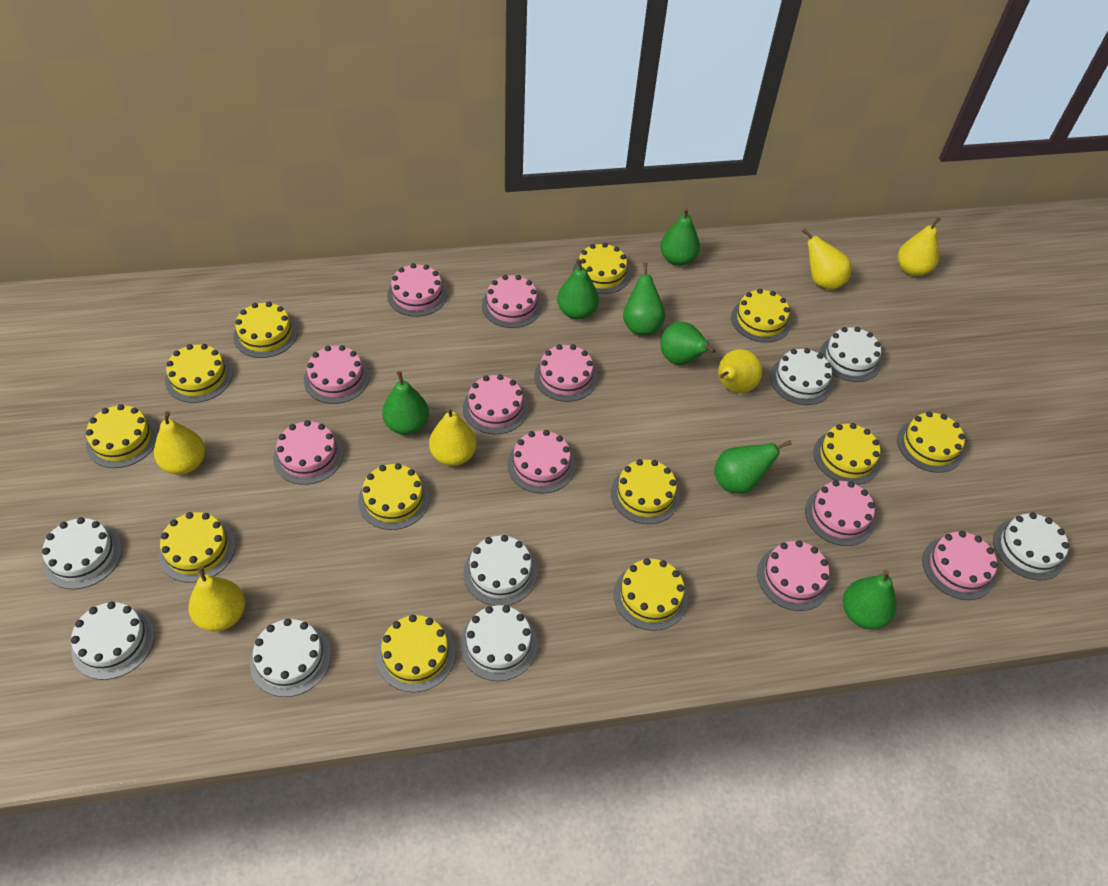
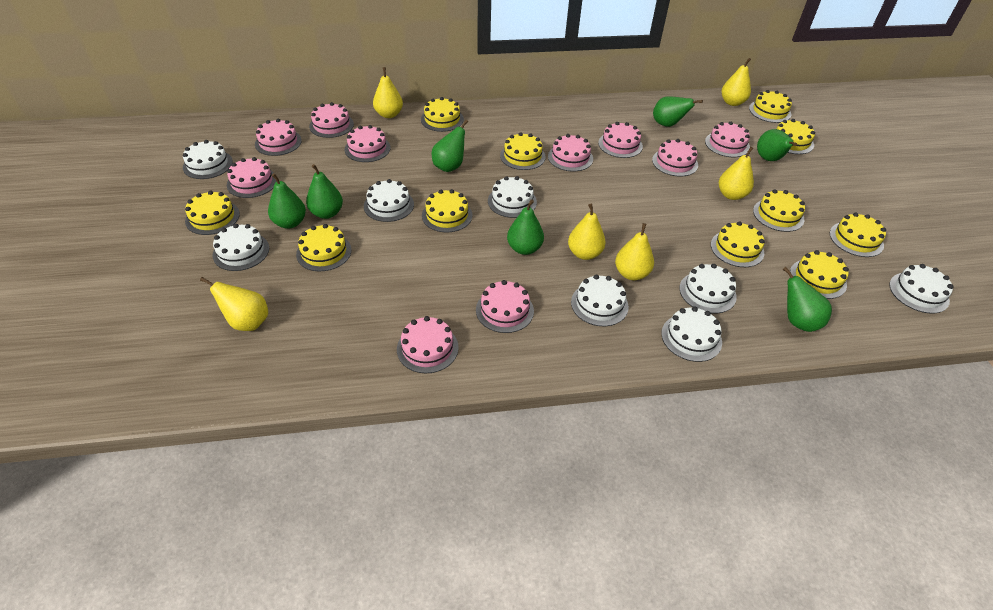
yellow cake: 12 -> 11

